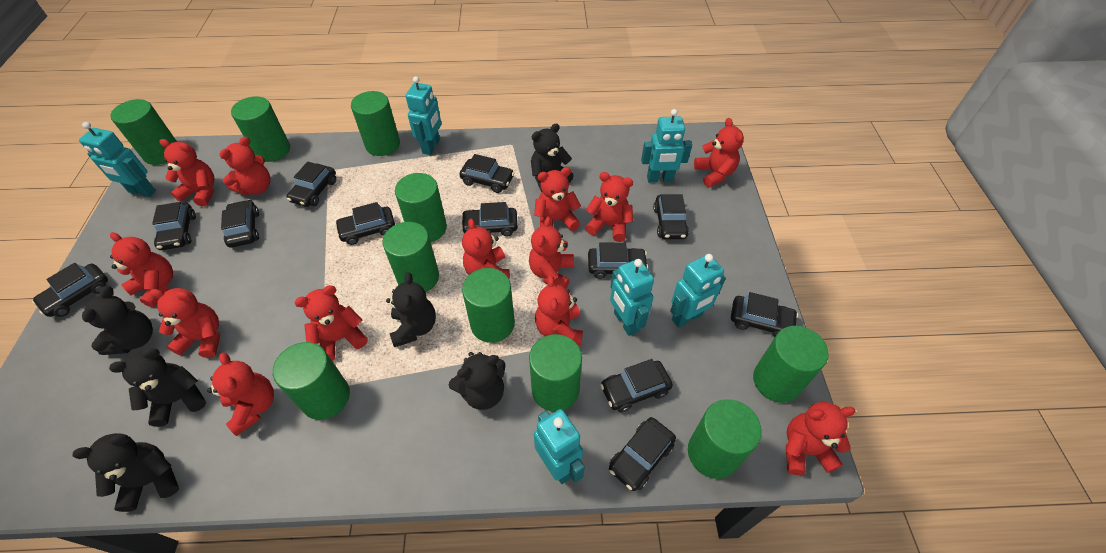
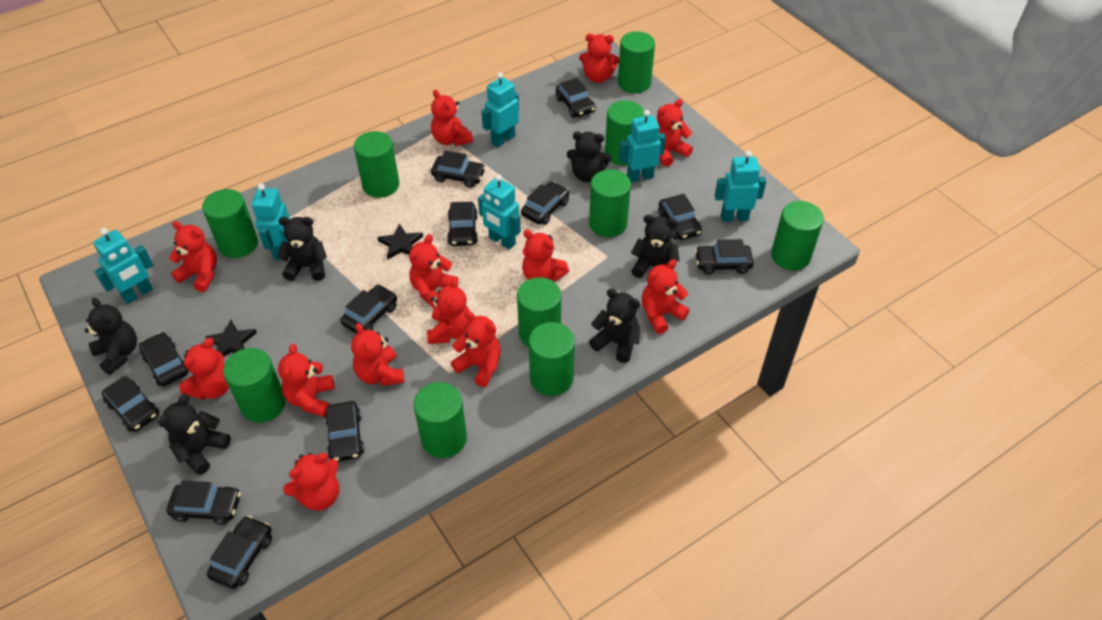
black star: 0 -> 2

